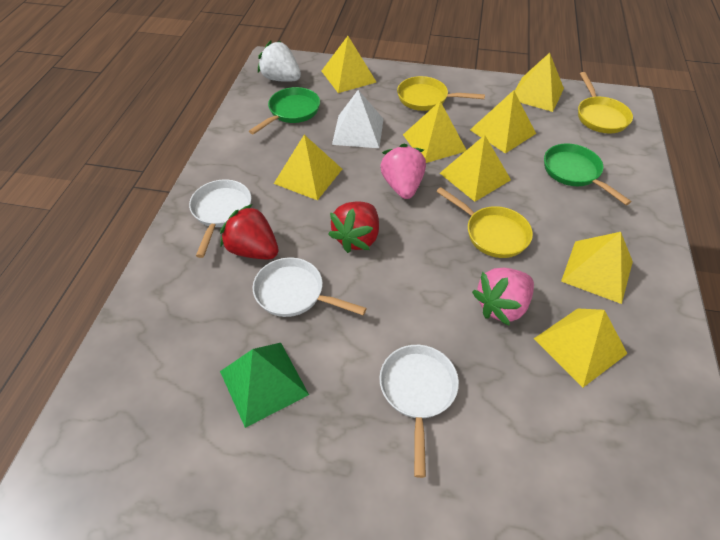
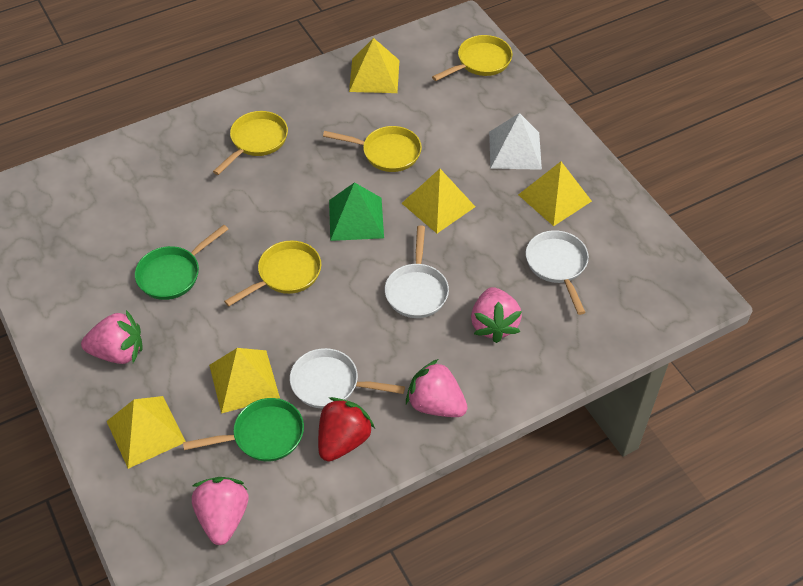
pink strawberry: 2 -> 4
red strawberry: 2 -> 1
white strawberry: 1 -> 0
yellow pan: 3 -> 4
yellow pyramid: 8 -> 5

